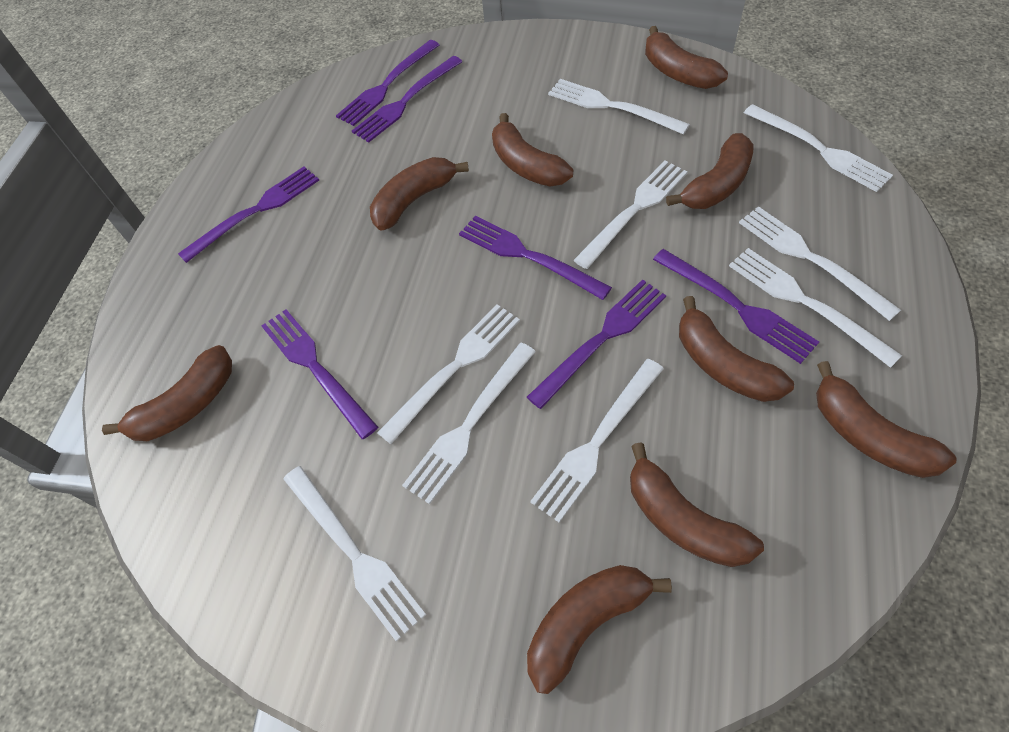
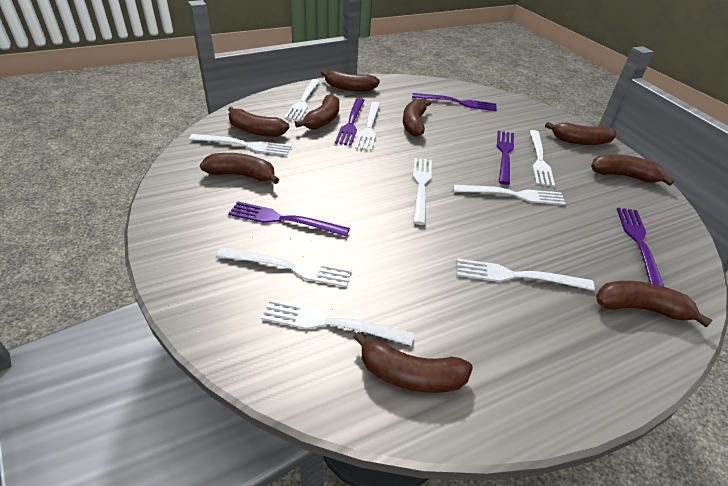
purple fork: 7 -> 5

